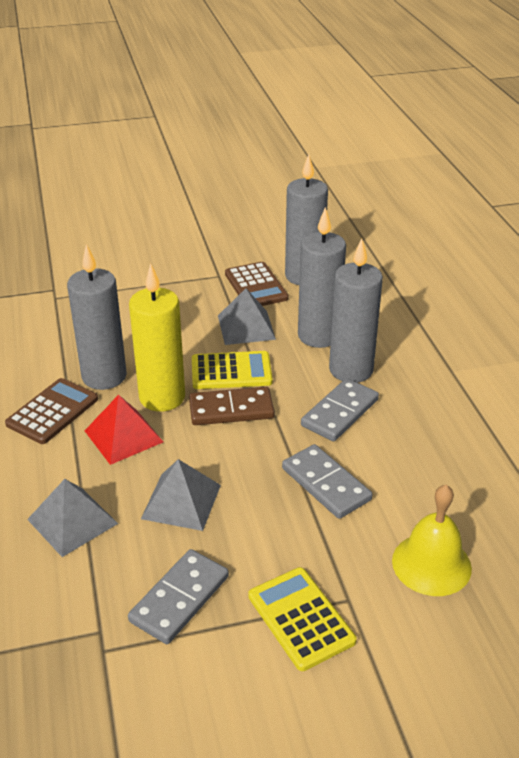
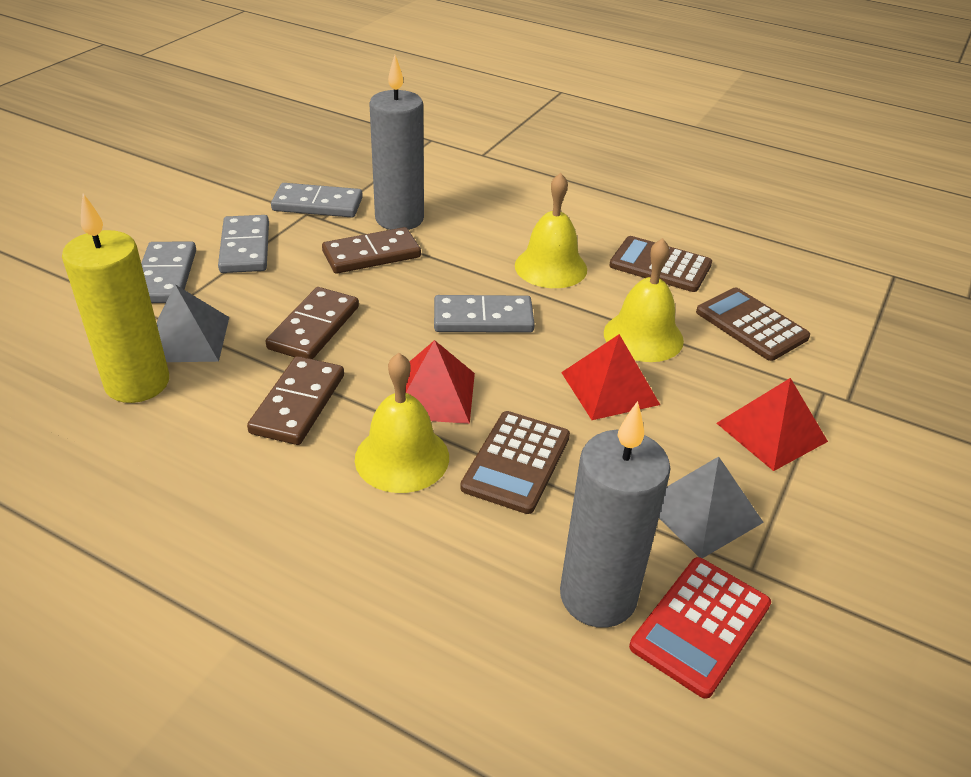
brown calculator: 2 -> 3
brown domino: 1 -> 3
grey candle: 4 -> 2
grey domino: 3 -> 4
grey pyramid: 3 -> 2
red calculator: 0 -> 1
red pyramid: 1 -> 3
yellow bell: 1 -> 3
yellow calculator: 2 -> 0

